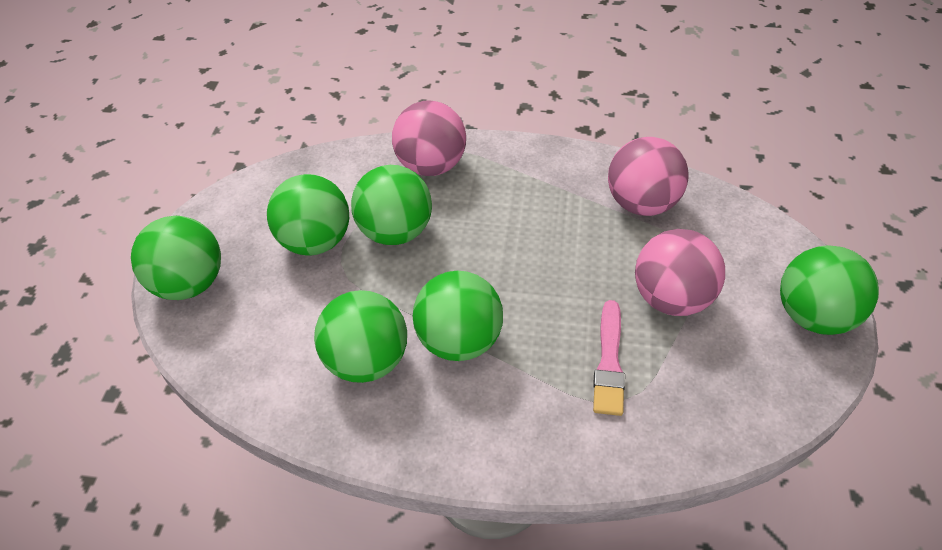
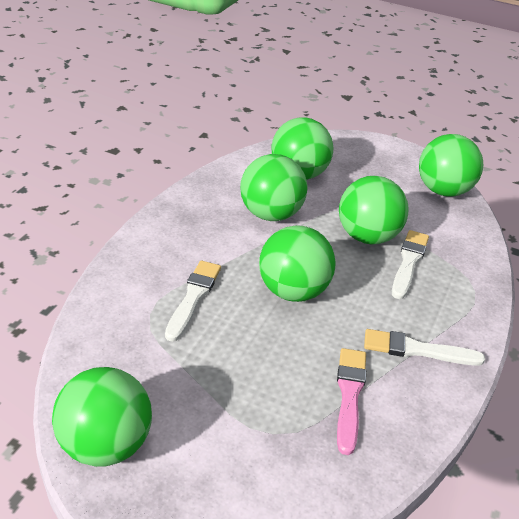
pink ball: 3 -> 0
white brush: 0 -> 3

